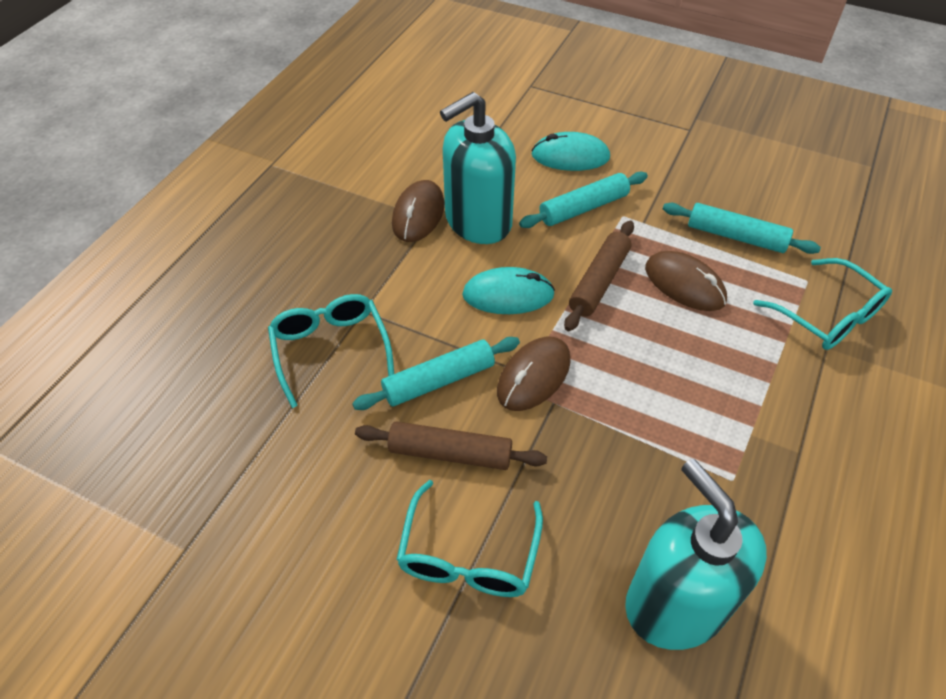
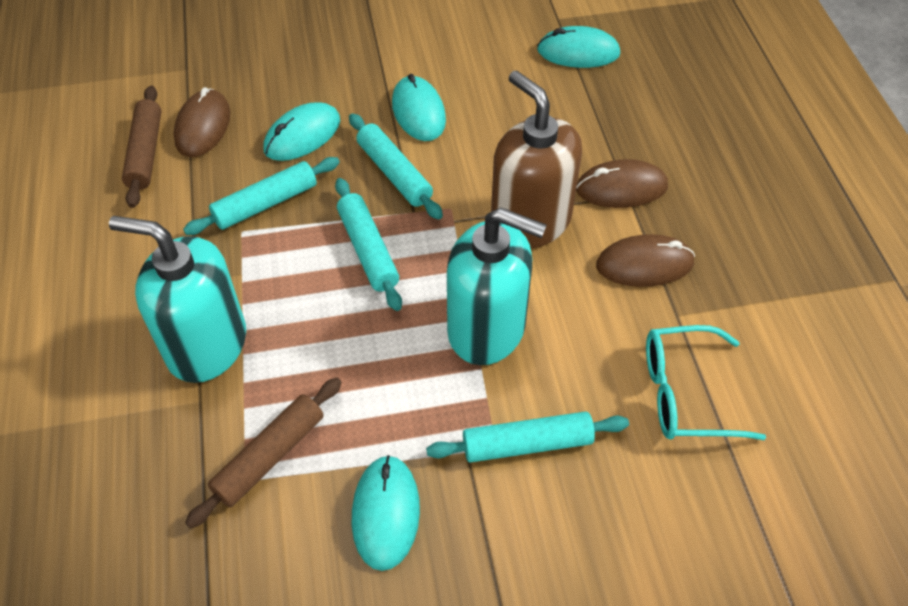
brown soap dispenser: 0 -> 1
turquoise glasses: 3 -> 1
turquoise mouse: 2 -> 4
turquoise rolling pin: 3 -> 4

